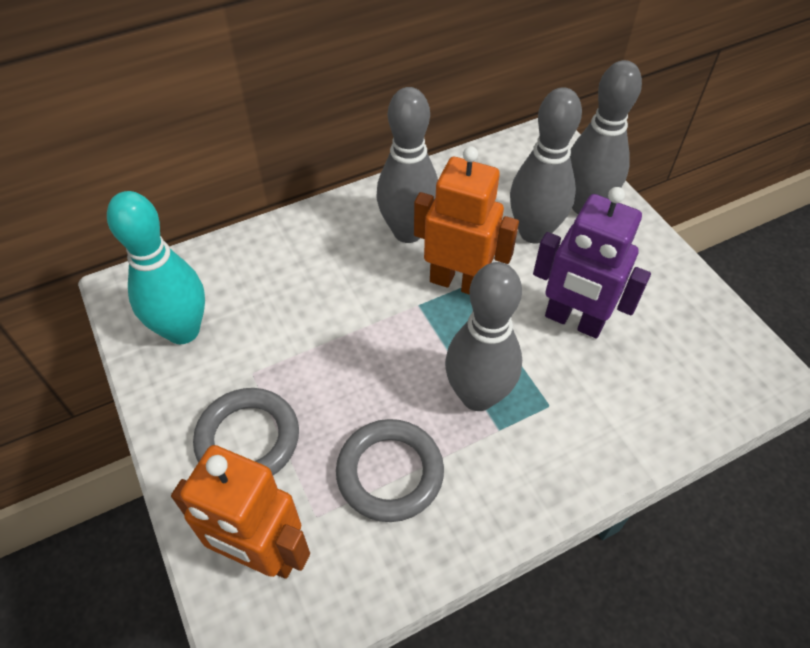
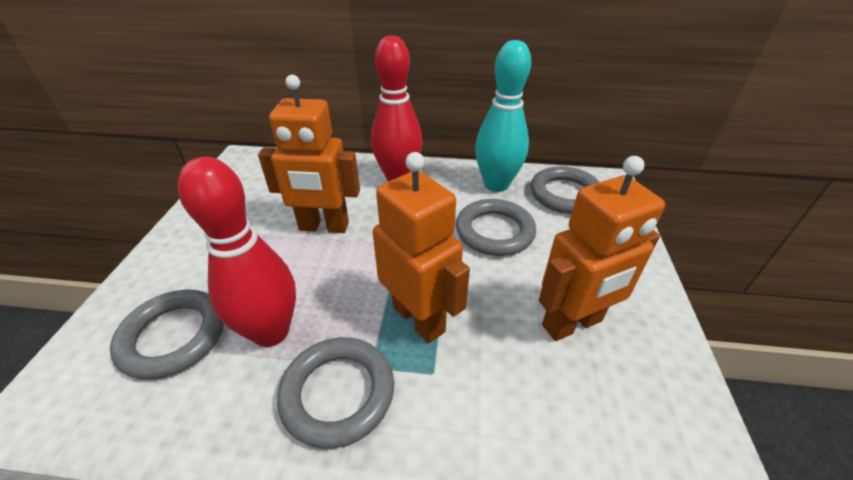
grey bowling pin: 4 -> 0
grey ring: 2 -> 4
orange robot: 2 -> 3
purple robot: 1 -> 0
red bowling pin: 0 -> 2

